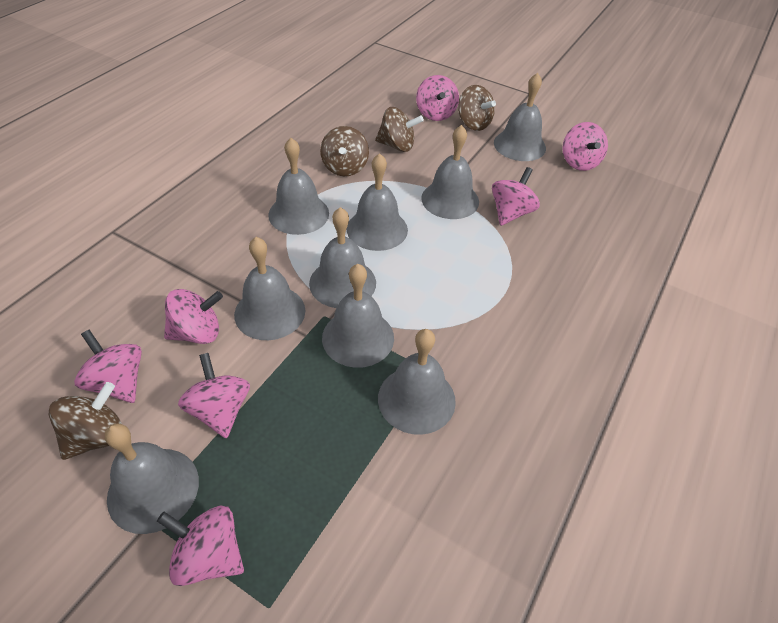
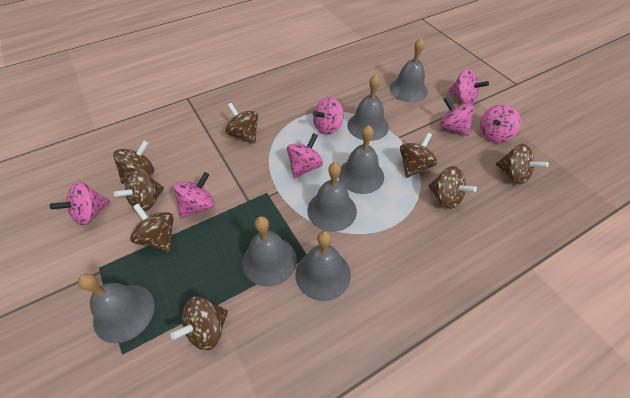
brown spinning top: 4 -> 8
grey bell: 9 -> 7

